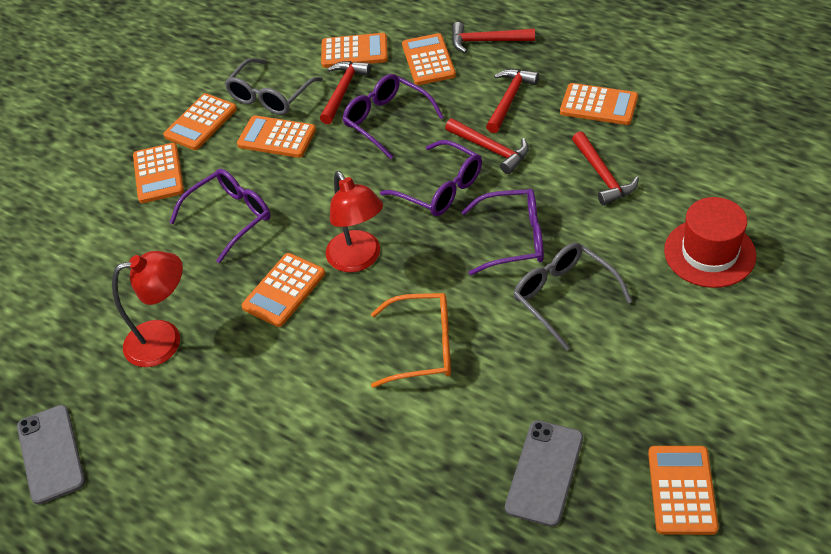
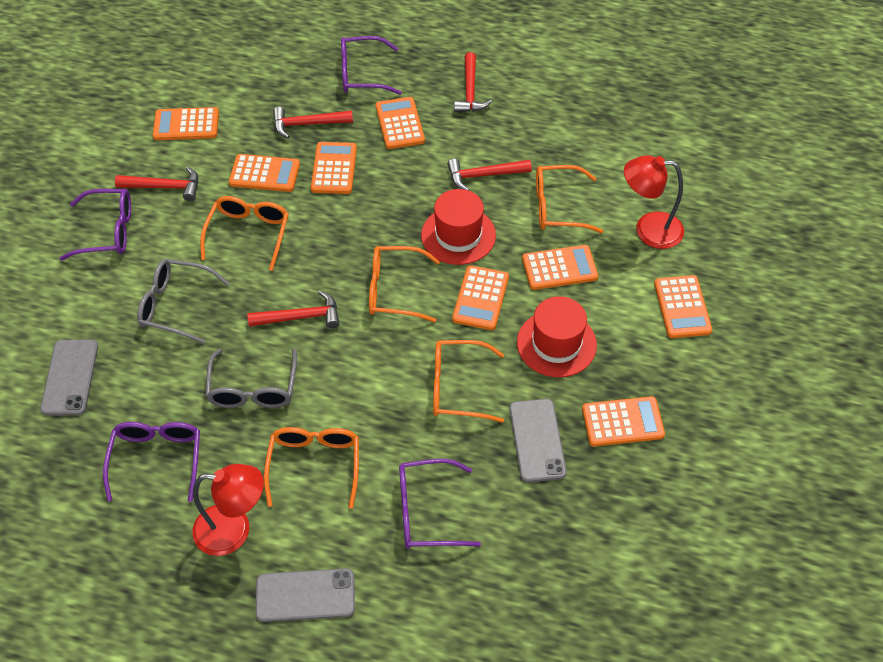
grey phone: 2 -> 3
orange glasses: 1 -> 5
red hat: 1 -> 2

